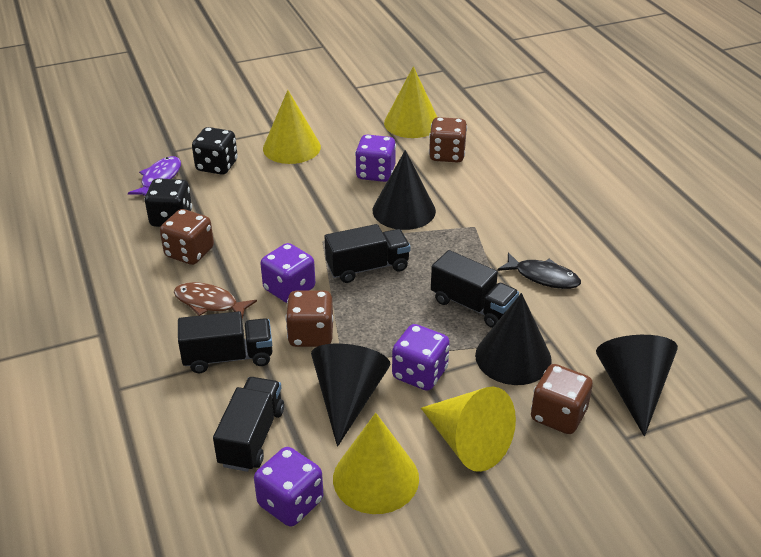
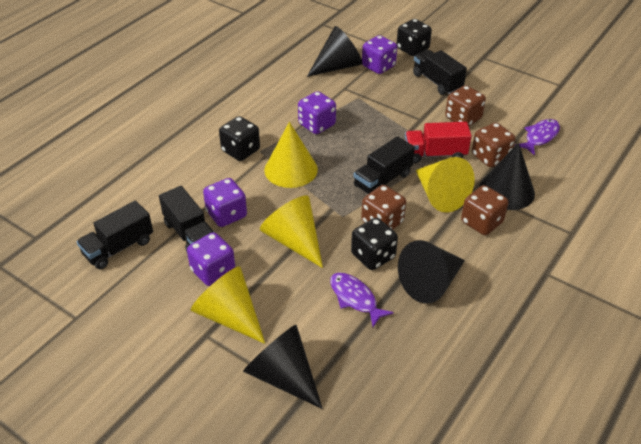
black dice: 2 -> 3
black fish: 1 -> 0
brown fish: 1 -> 0
purple fish: 1 -> 2
red truck: 0 -> 1

